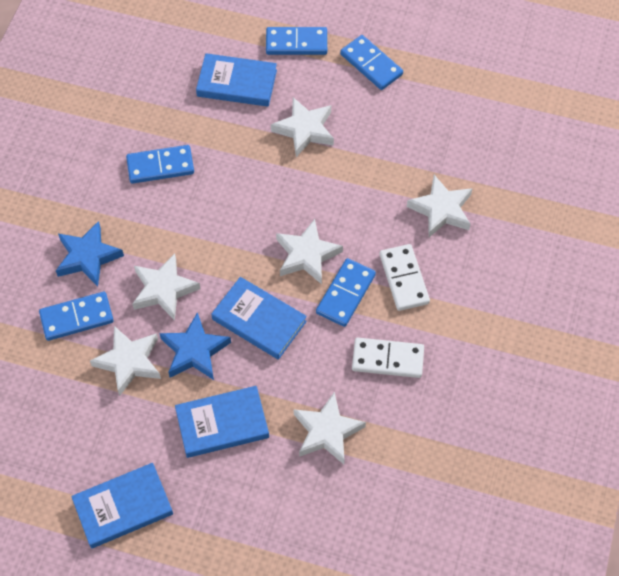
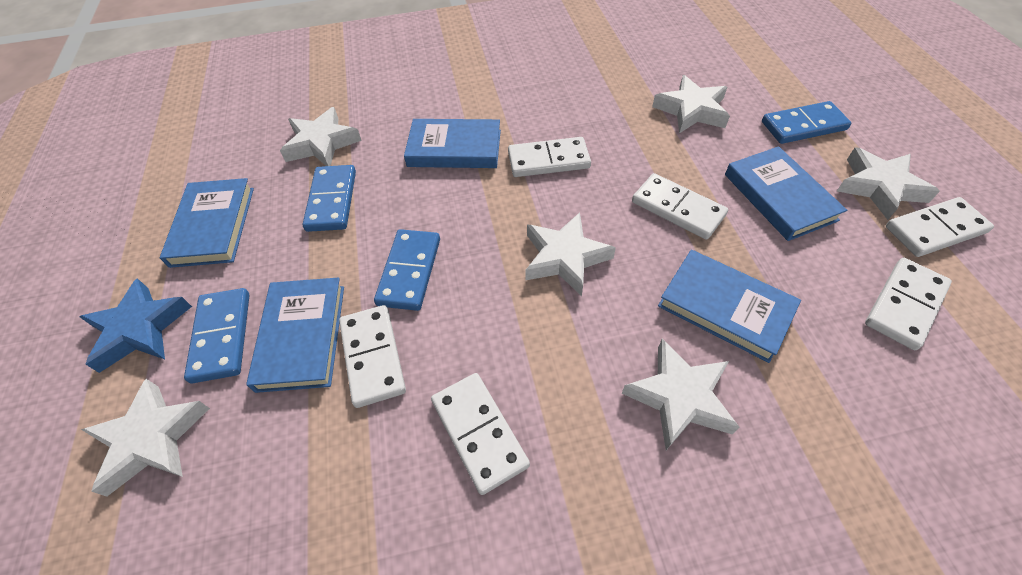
blue book: 4 -> 5
blue domino: 5 -> 4
blue star: 2 -> 1
white domino: 2 -> 6

